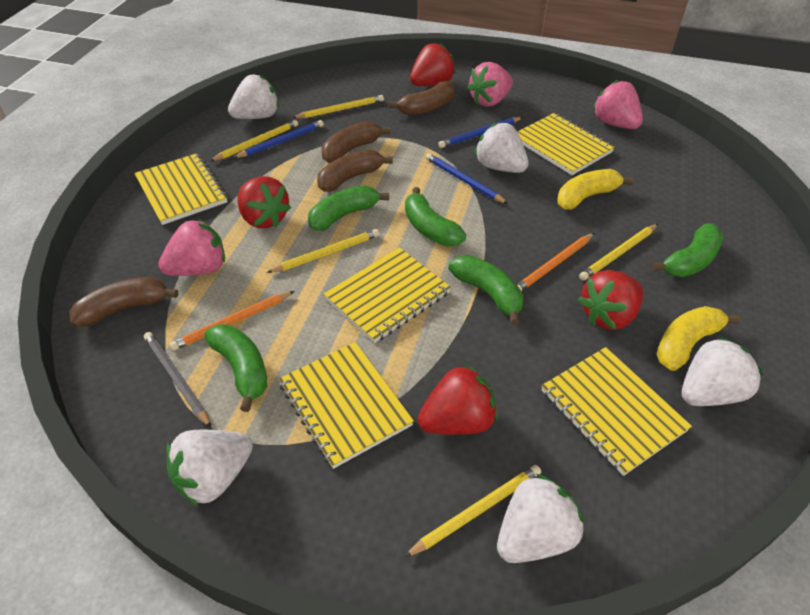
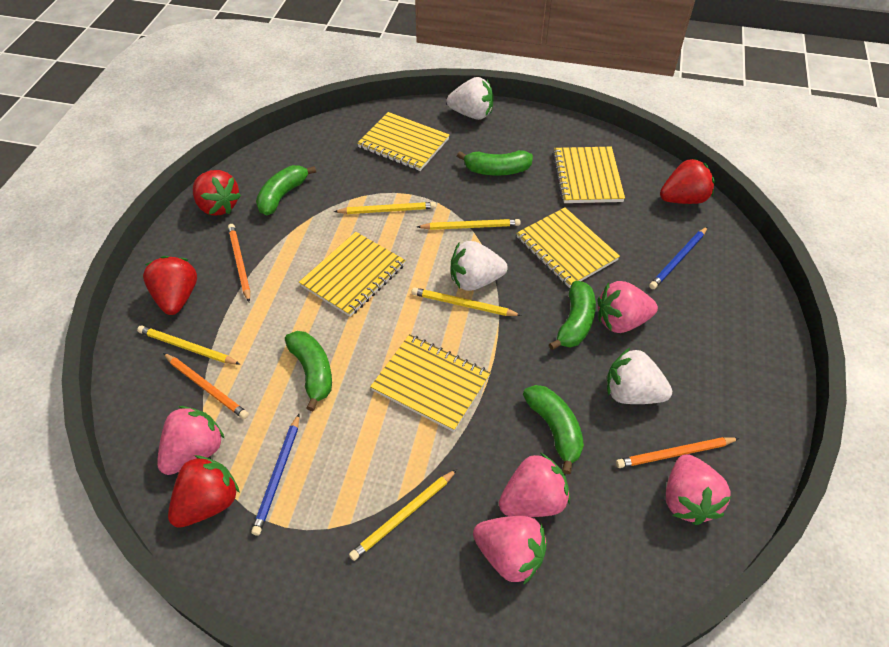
blue pencil: 3 -> 2
brown banana: 4 -> 0
grey pencil: 1 -> 0
orange pencil: 2 -> 3
pink strawberry: 3 -> 5
white strawberry: 5 -> 3
yellow banana: 2 -> 0

